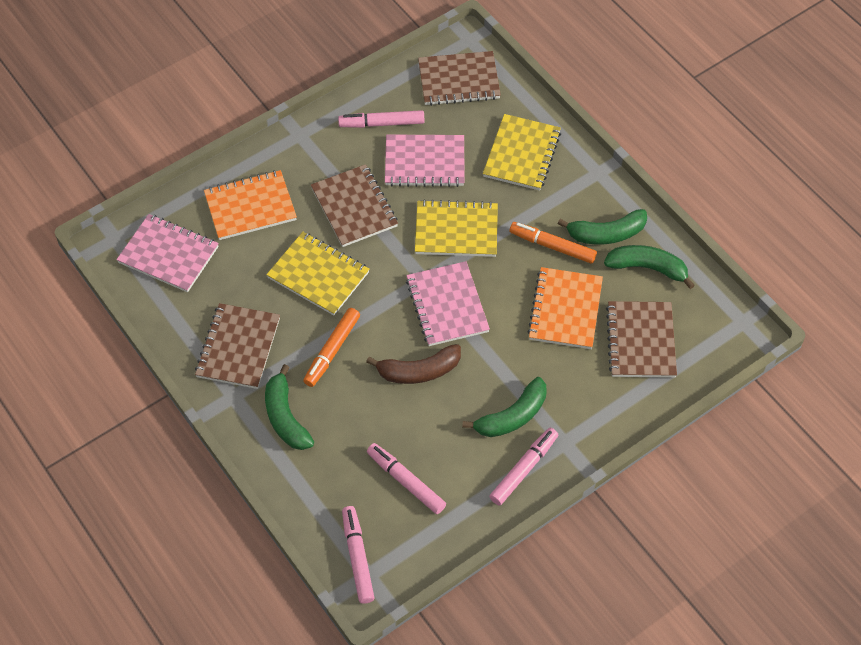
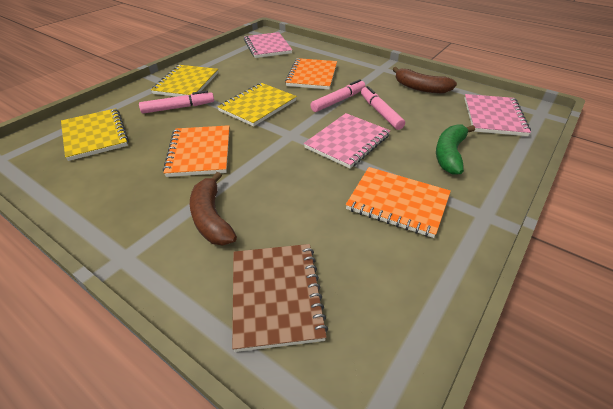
brown banana: 1 -> 2
brown notebook: 4 -> 1
green banana: 4 -> 1
orange marker: 2 -> 0
orange notebook: 2 -> 3
pink marker: 4 -> 3

